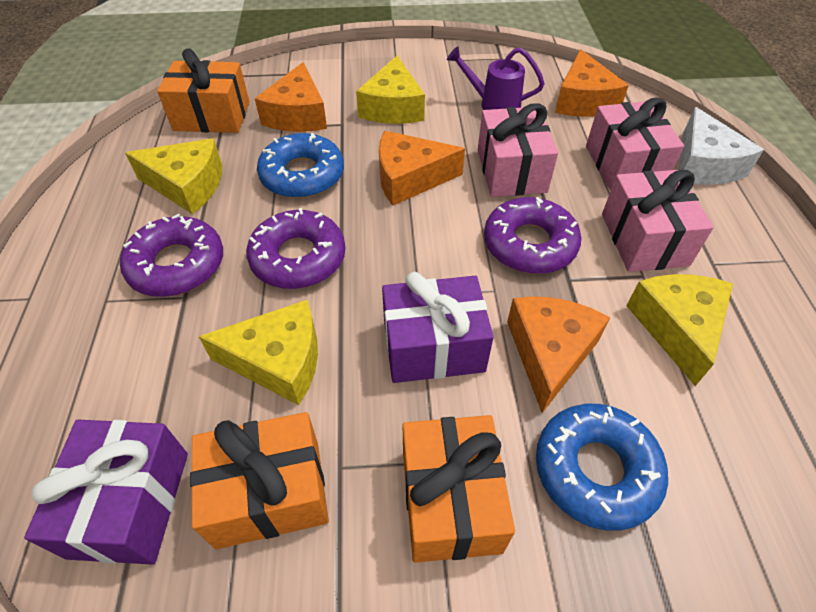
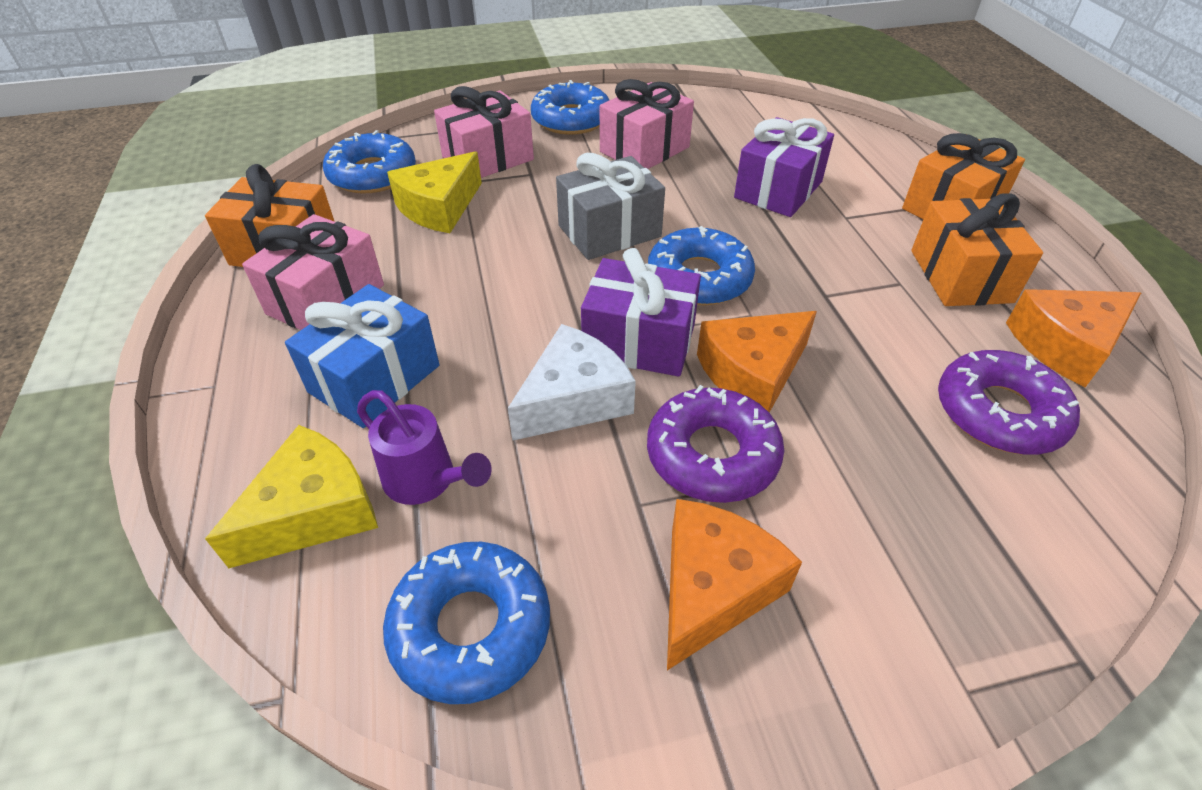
blue donut: 2 -> 4
blue gift: 0 -> 1
grey gift: 0 -> 1
orange cheese: 4 -> 3
purple donut: 3 -> 2
yellow cheese: 4 -> 2

